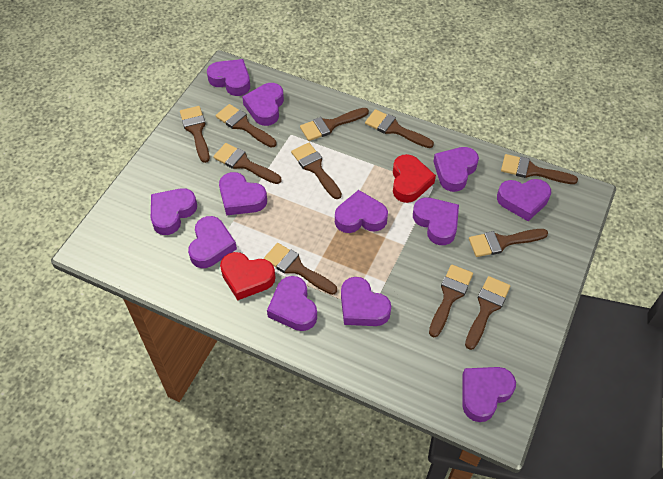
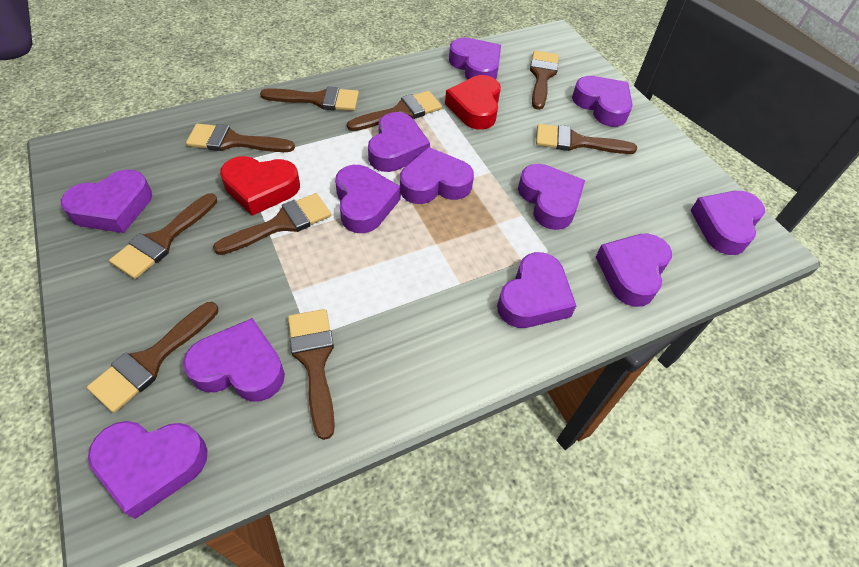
brown brush: 11 -> 9

